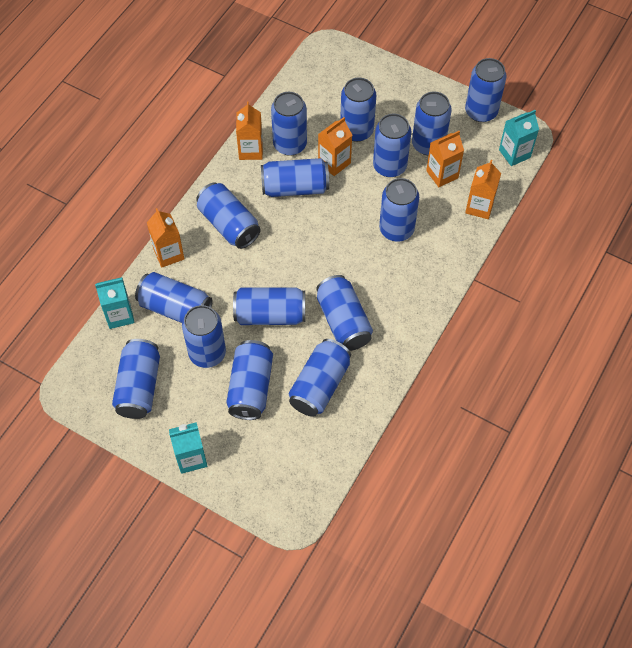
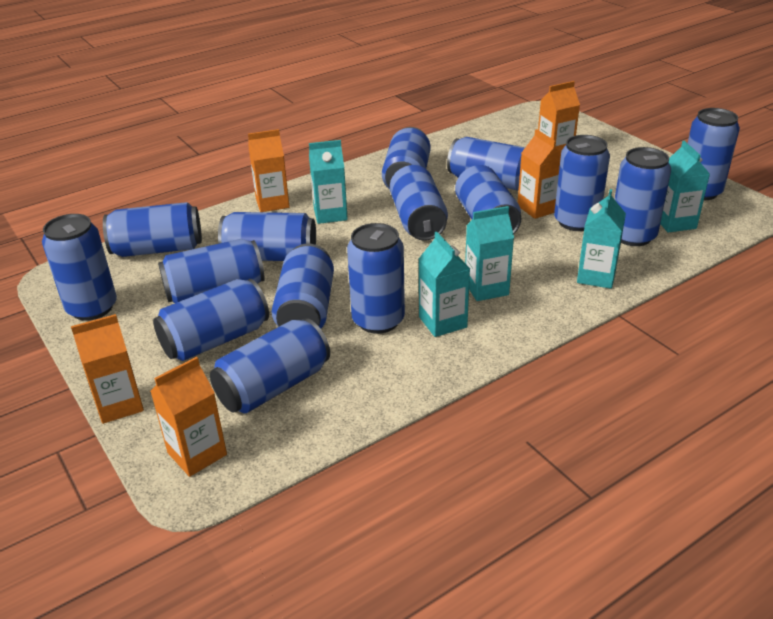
turquoise carton: 3 -> 5

